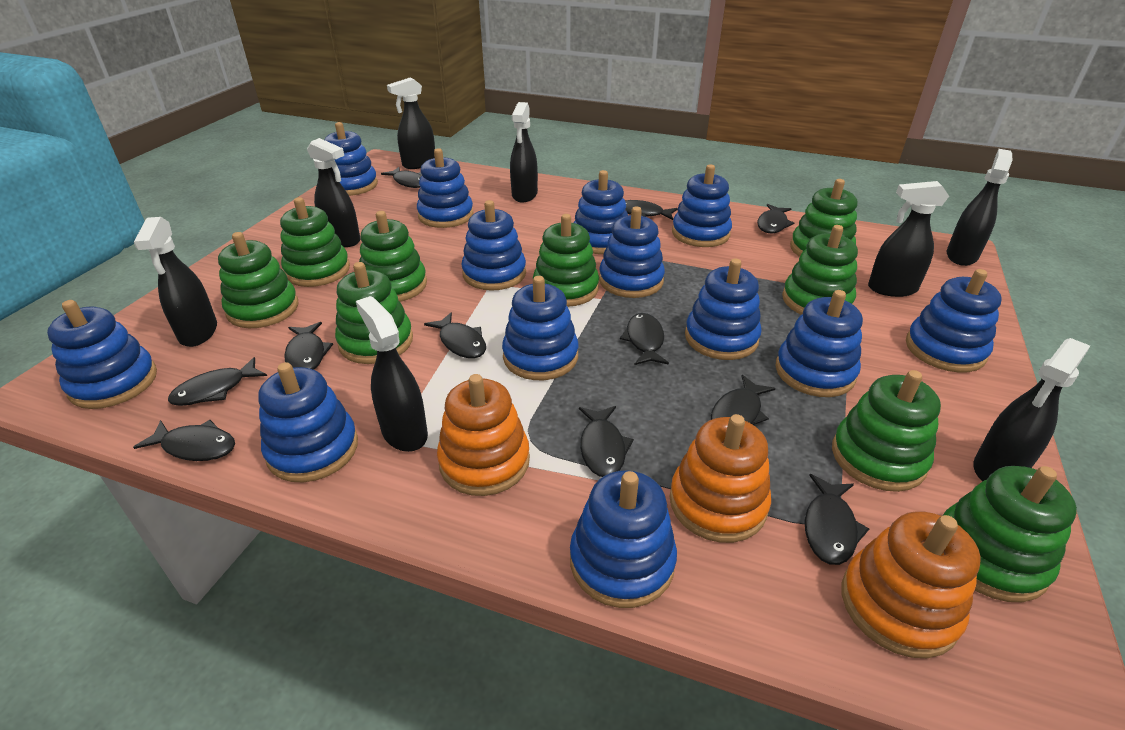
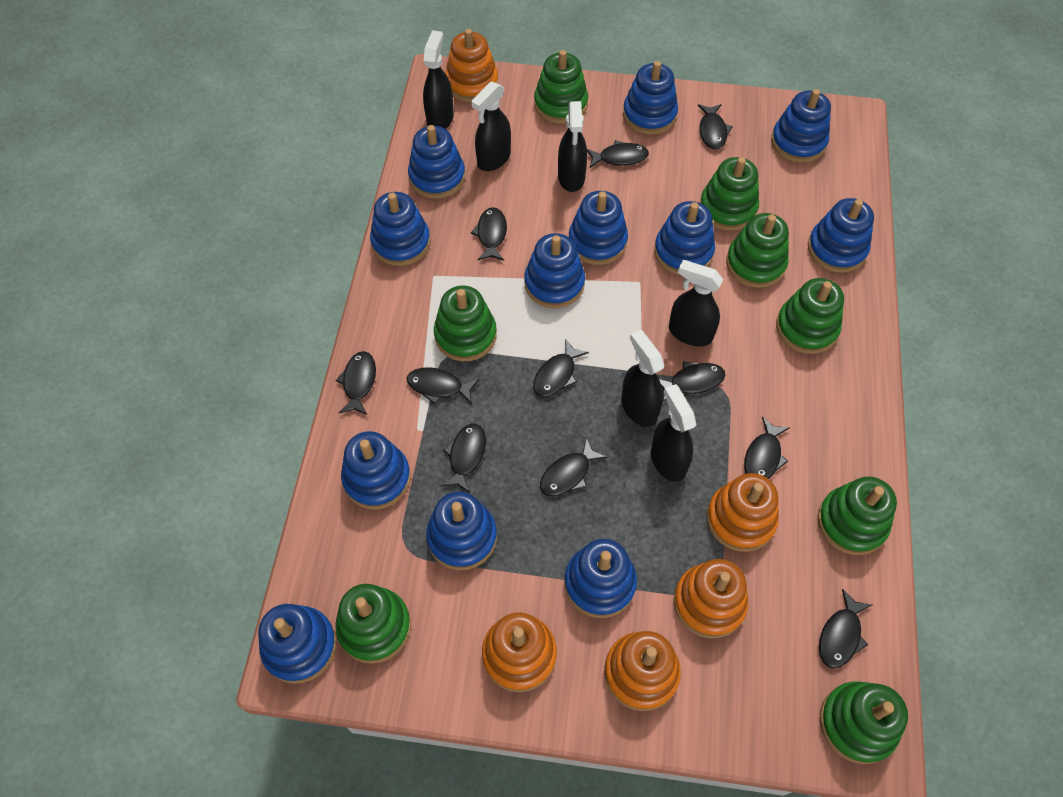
black spray bottle: 8 -> 6
blue stacking toy: 13 -> 12
green stacking toy: 9 -> 8
orange stacking toy: 3 -> 5

